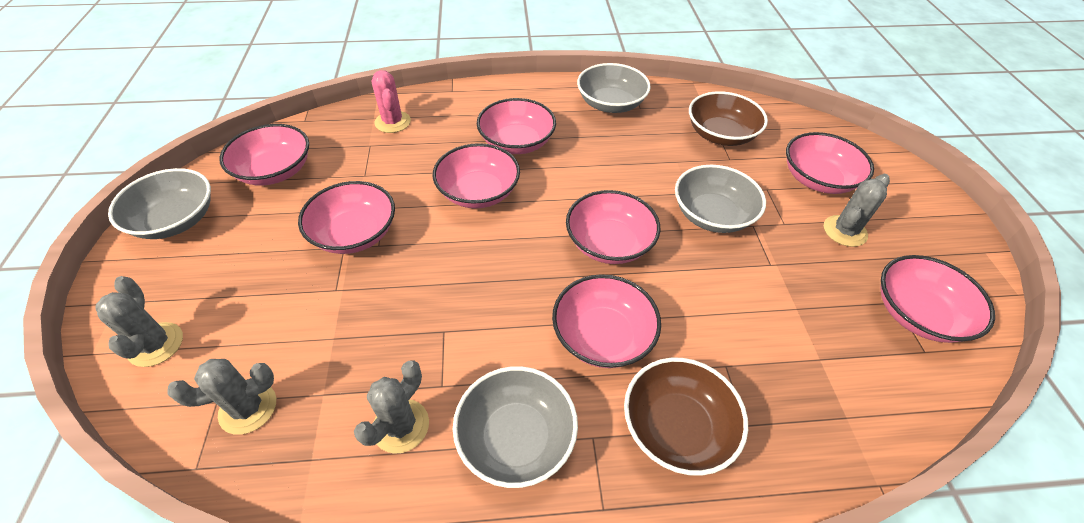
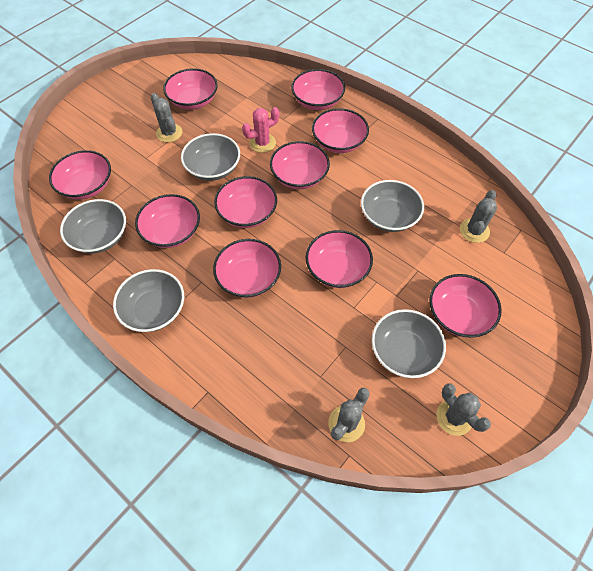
brown bowl: 2 -> 0
grey bowl: 4 -> 5
pink bowl: 8 -> 10

